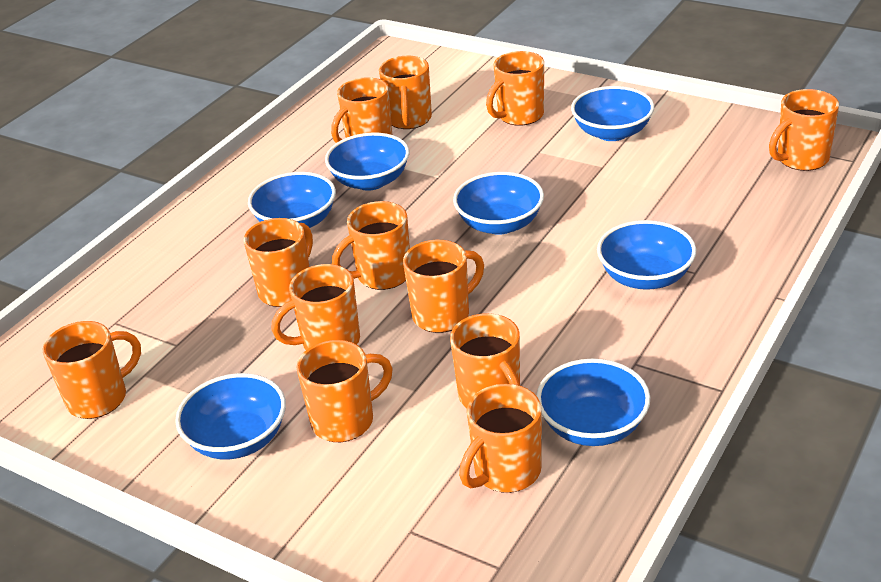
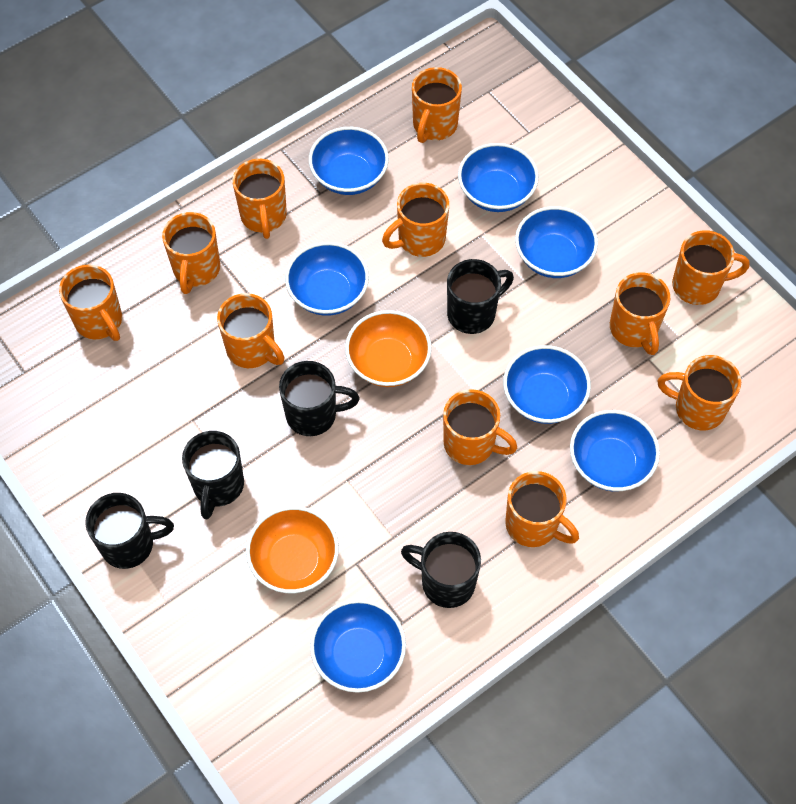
black mug: 0 -> 5
orange bowl: 0 -> 2
orange mug: 12 -> 11

